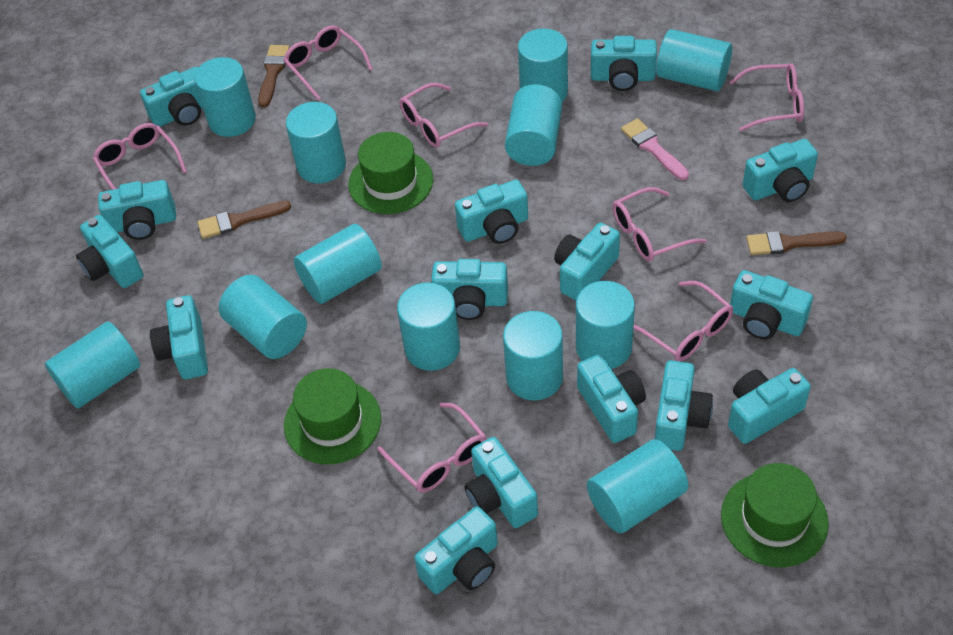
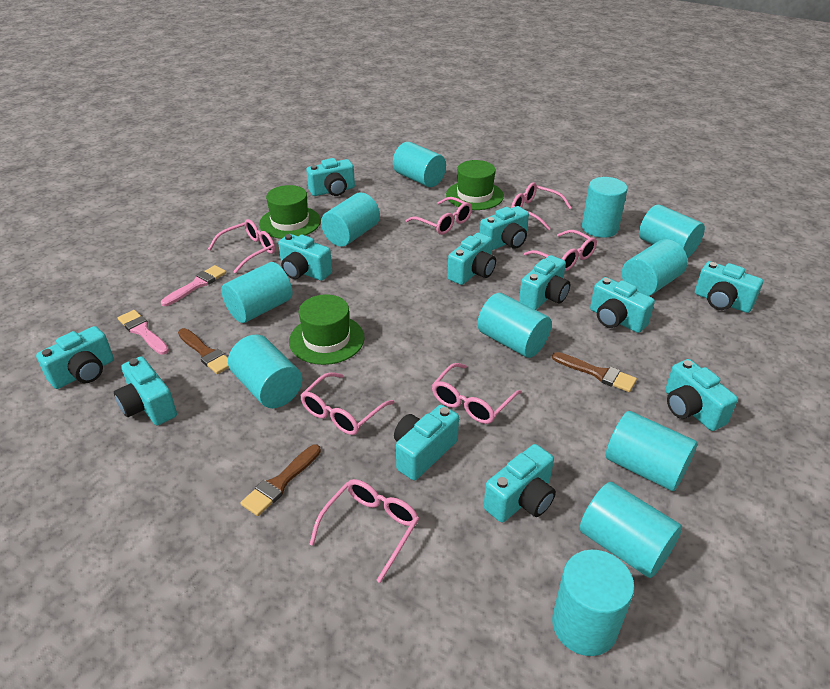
pink brush: 1 -> 2
turquoise camera: 15 -> 12
turquoise cylinder: 12 -> 11

